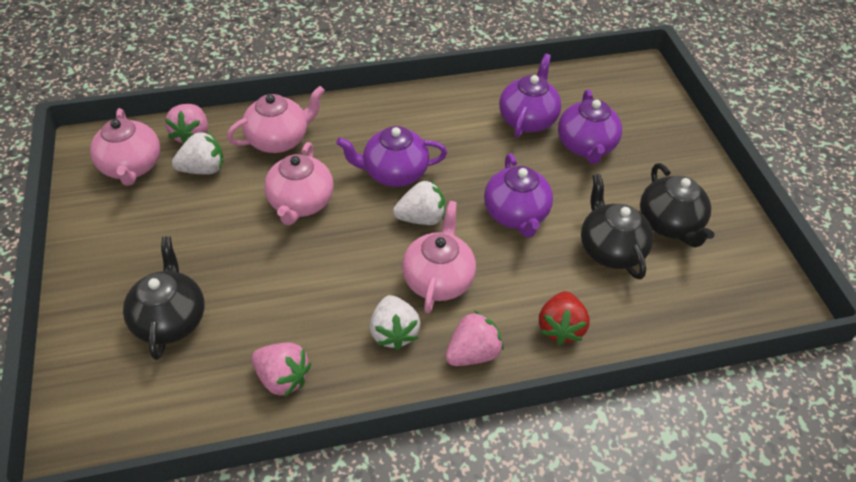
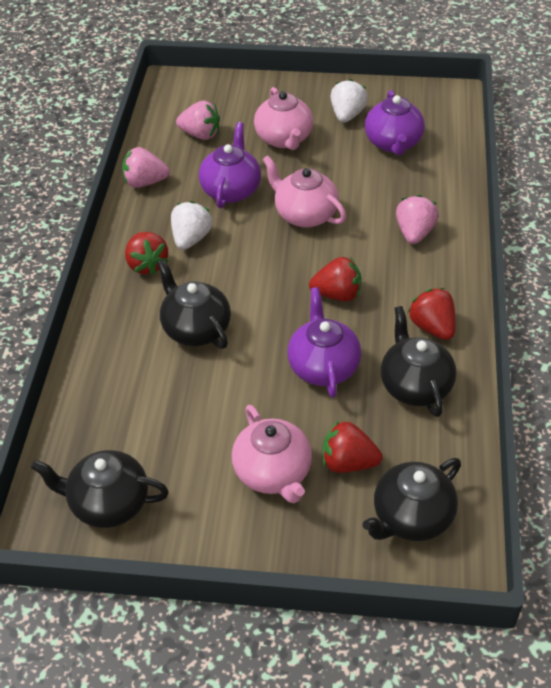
black teapot: 3 -> 4
pink teapot: 4 -> 3
purple teapot: 4 -> 3
red strawberry: 1 -> 4
white strawberry: 3 -> 2

